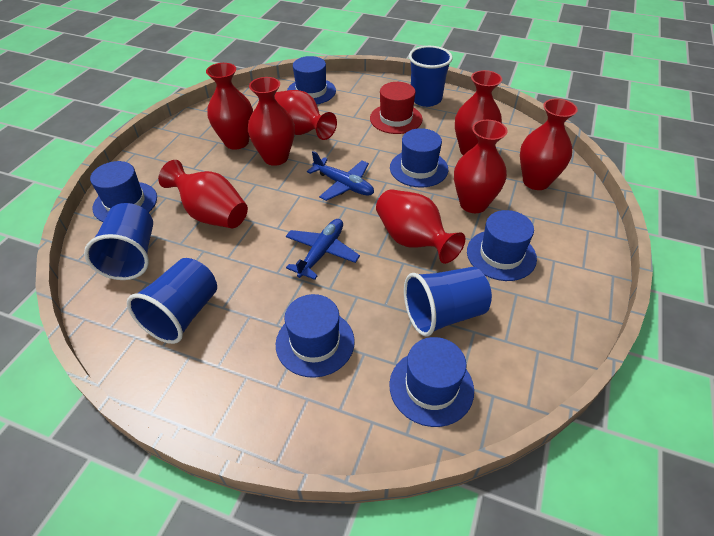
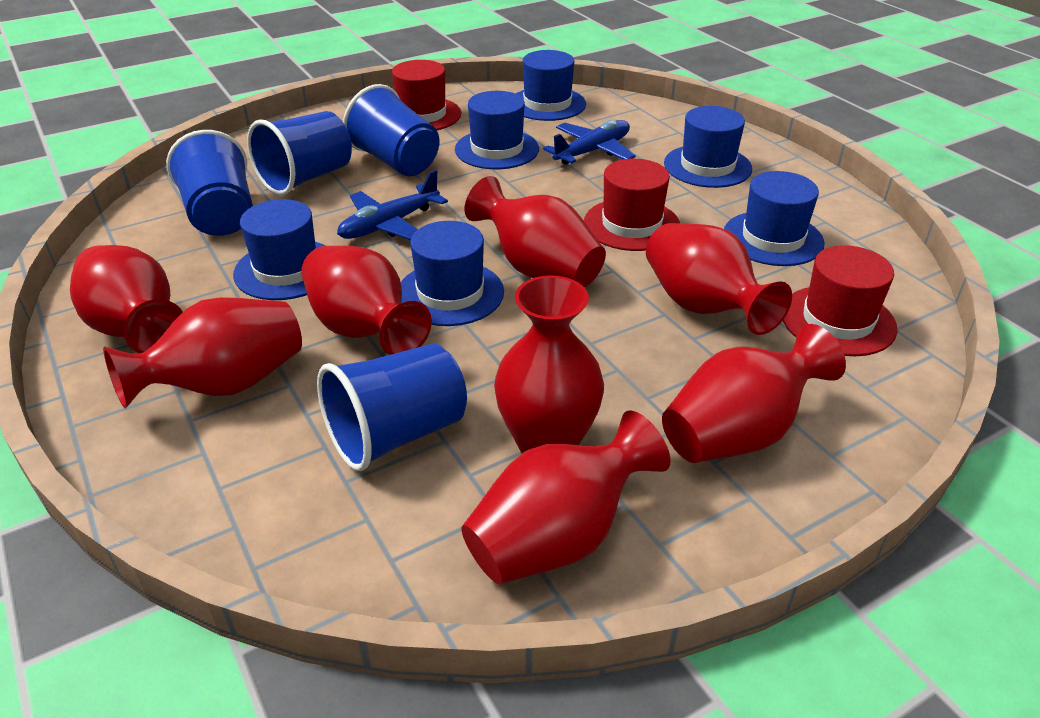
red hat: 1 -> 3

